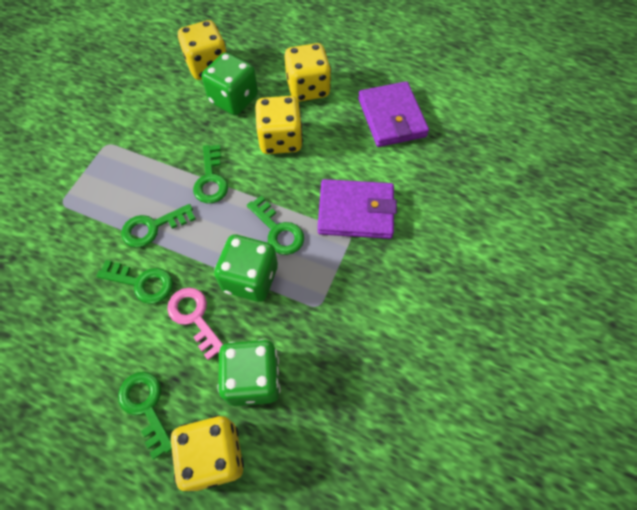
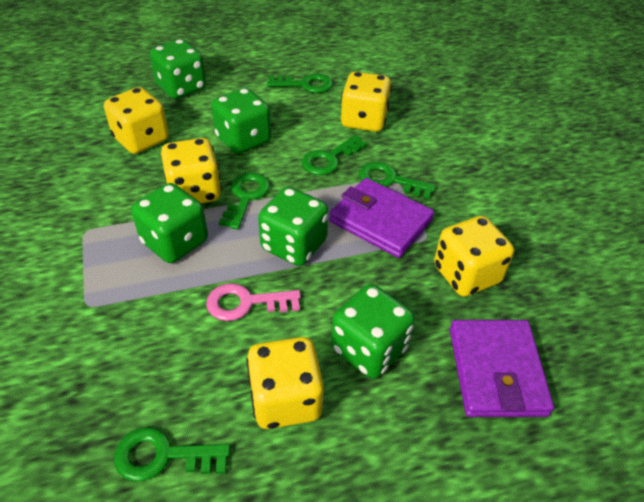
green dice: 3 -> 5
yellow dice: 4 -> 5

